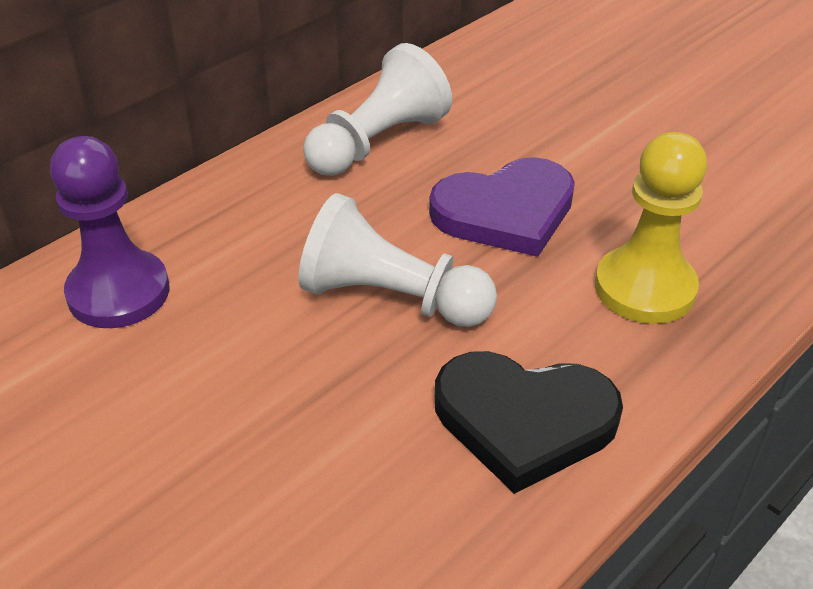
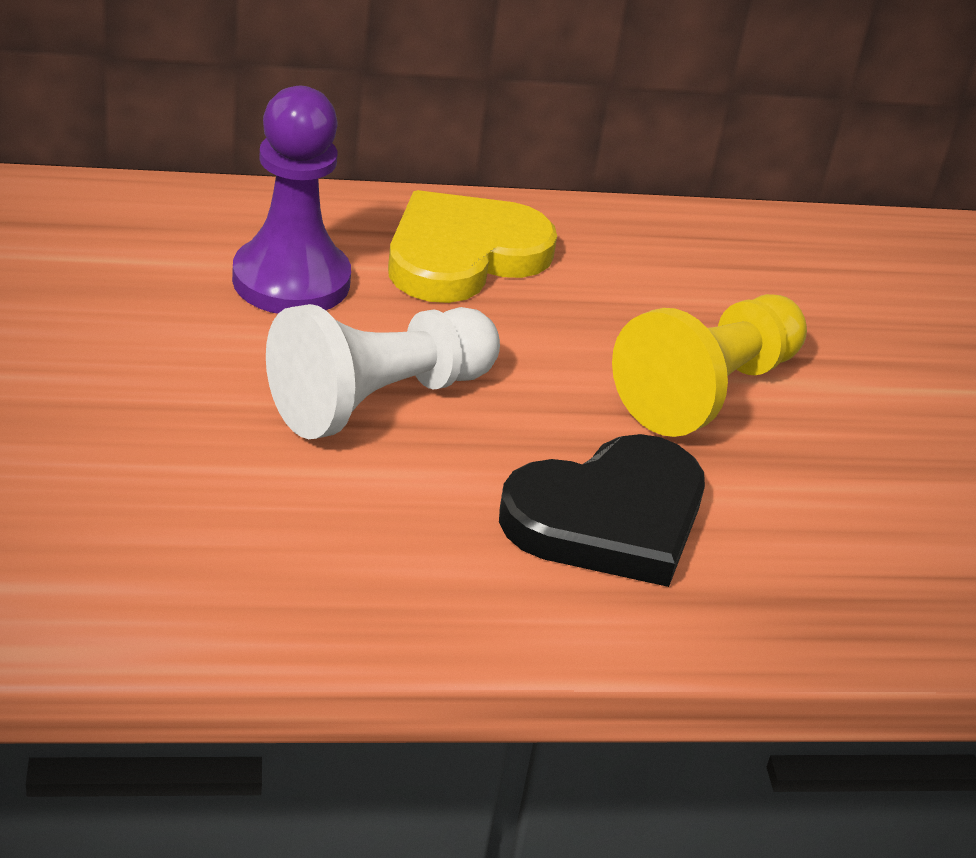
purple heart: 1 -> 0
white pawn: 2 -> 1
yellow heart: 0 -> 1

